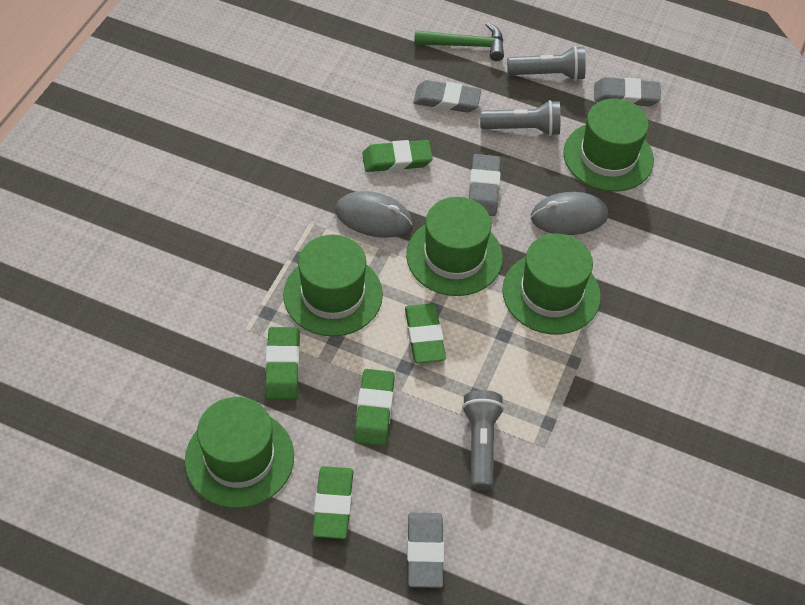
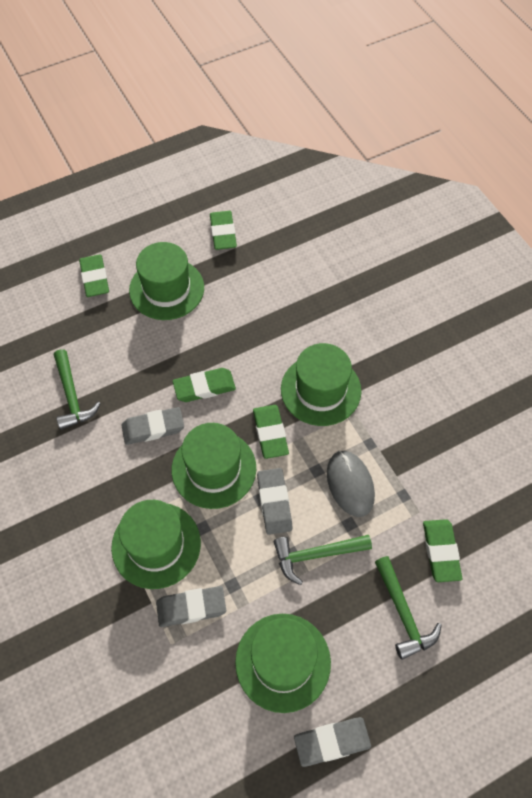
green hammer: 1 -> 3
grey flashlight: 3 -> 0
grey mouse: 2 -> 1

